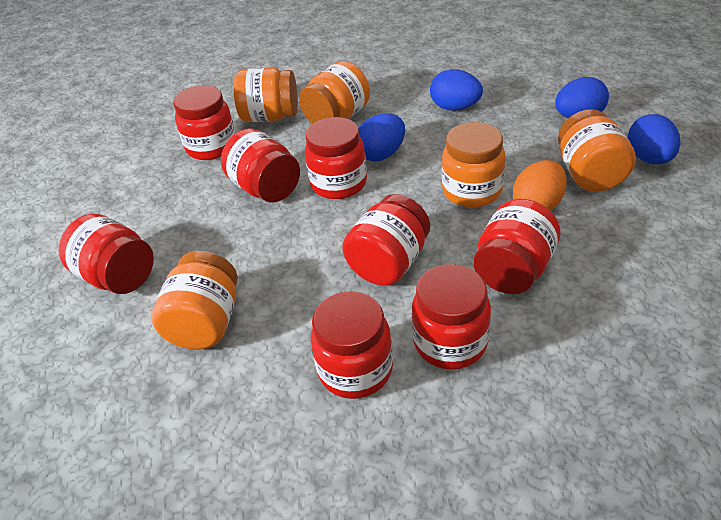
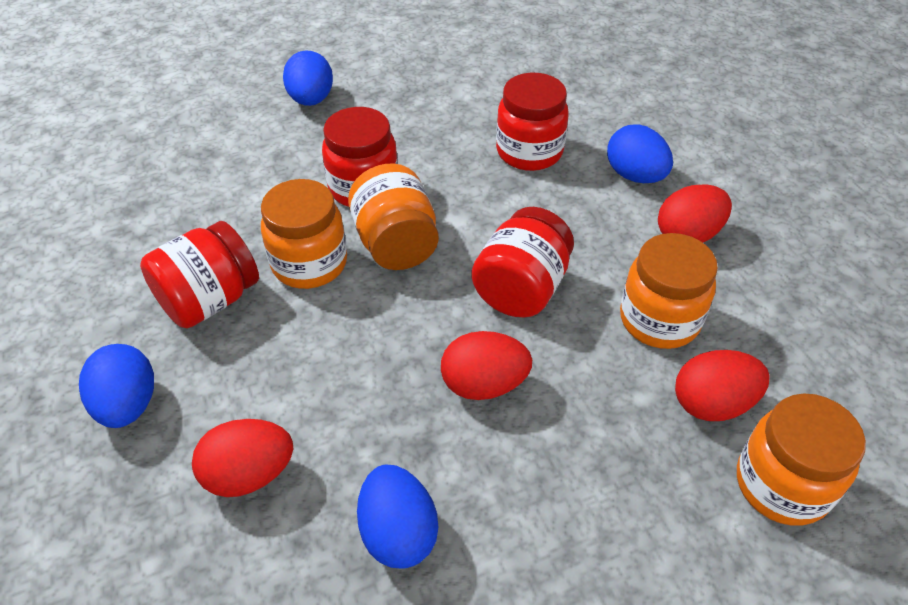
orange egg: 1 -> 0
orange jar: 5 -> 4
red egg: 0 -> 4
red jar: 8 -> 4

